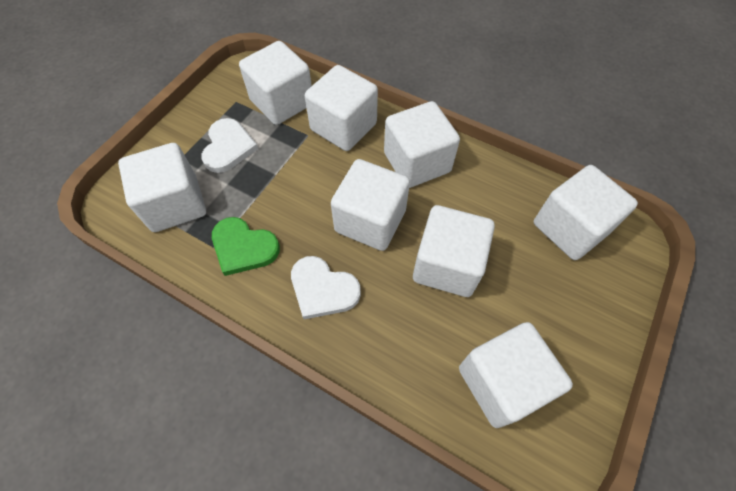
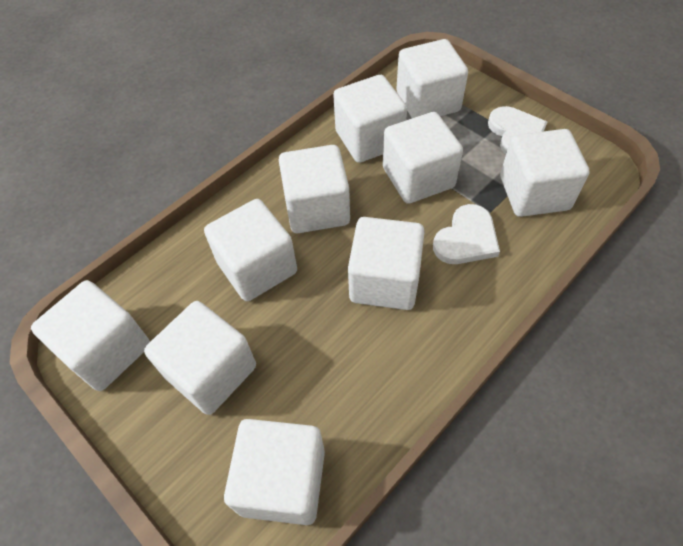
green heart: 1 -> 0
white cube: 8 -> 10

